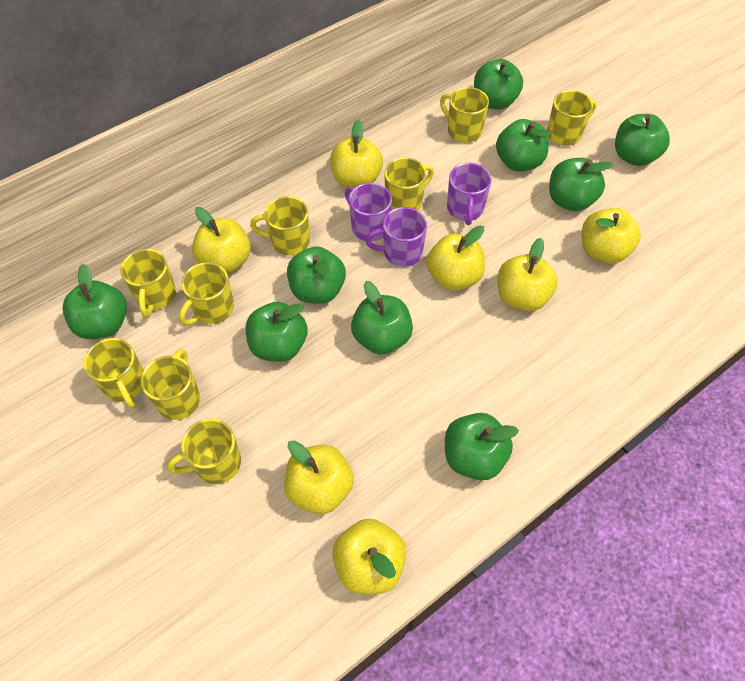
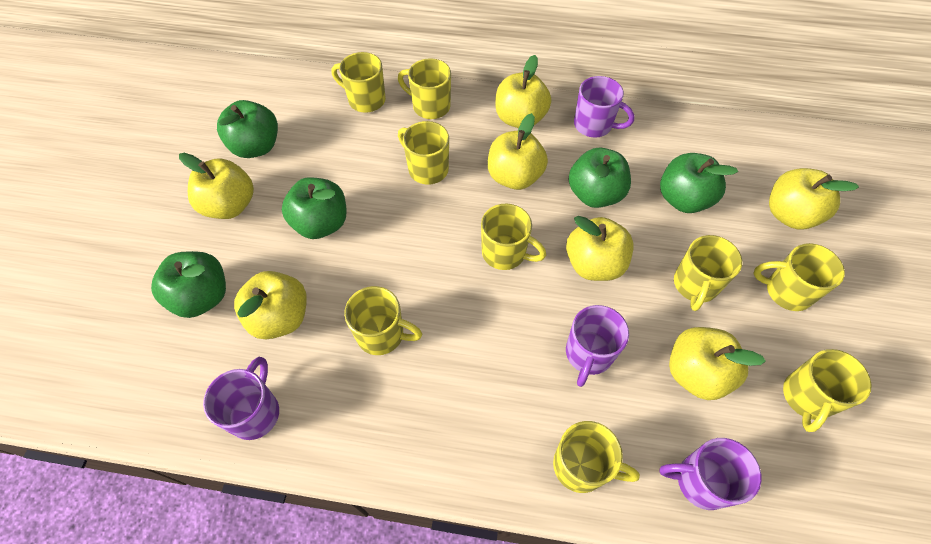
green apple: 9 -> 5
purple mug: 3 -> 4

